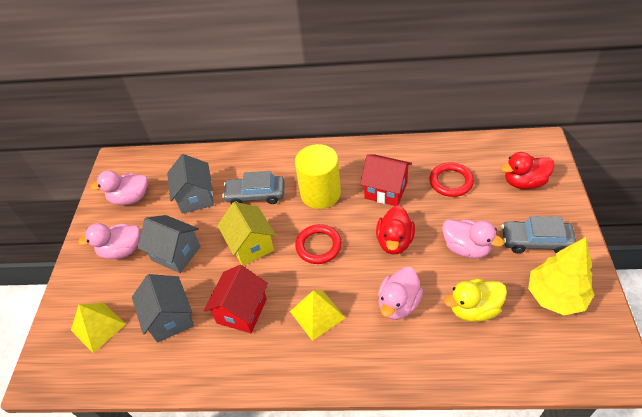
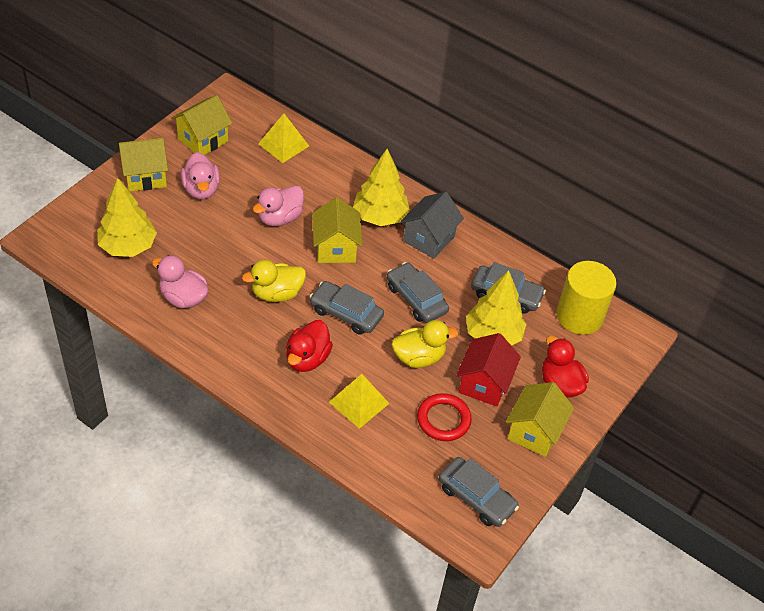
grey car: 2 -> 4
grey house: 3 -> 1
pink duck: 4 -> 3
red house: 2 -> 1
red ring: 2 -> 1
yellow duck: 1 -> 2
yellow house: 1 -> 4
yellow tree: 1 -> 3

